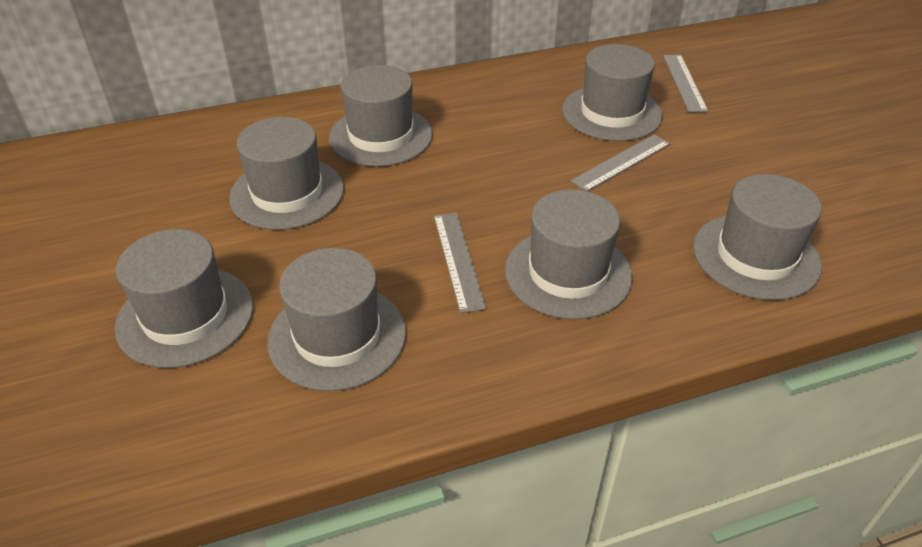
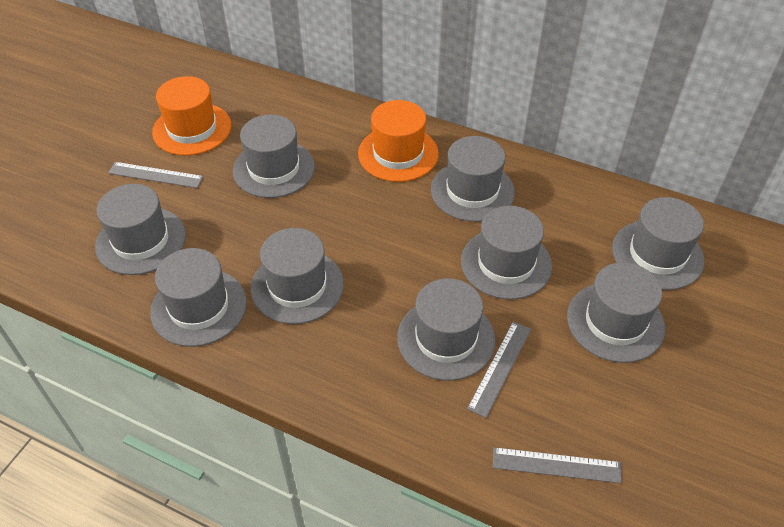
grey hat: 7 -> 9
orange hat: 0 -> 2

